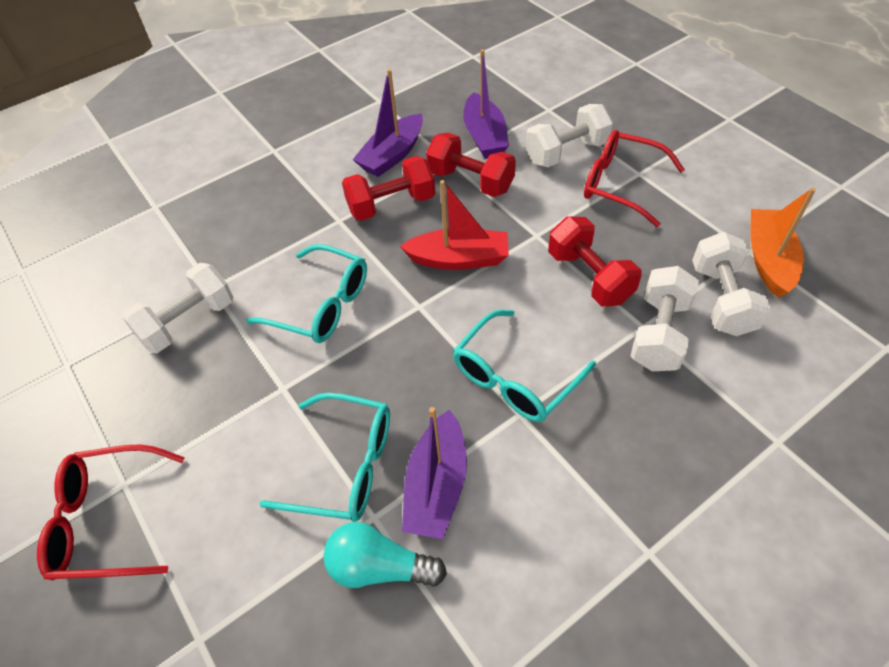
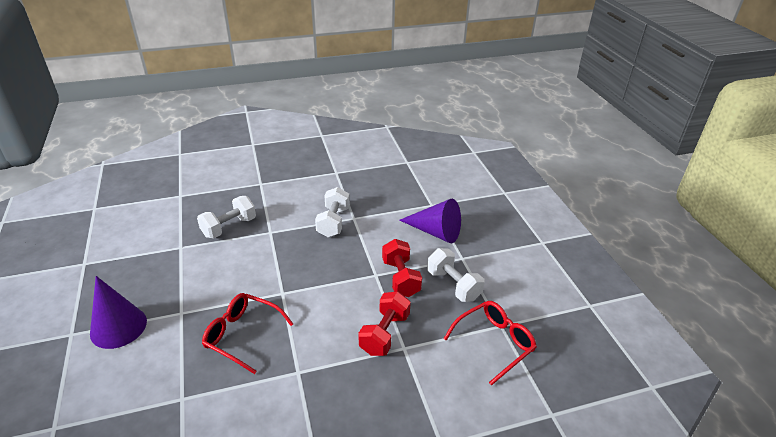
orange boat: 1 -> 0
purple boat: 3 -> 0
purple cone: 0 -> 2
red boat: 1 -> 0
red dumbbell: 3 -> 2
turquoise glasses: 3 -> 0
turquoise light bulb: 1 -> 0
white dumbbell: 4 -> 3

